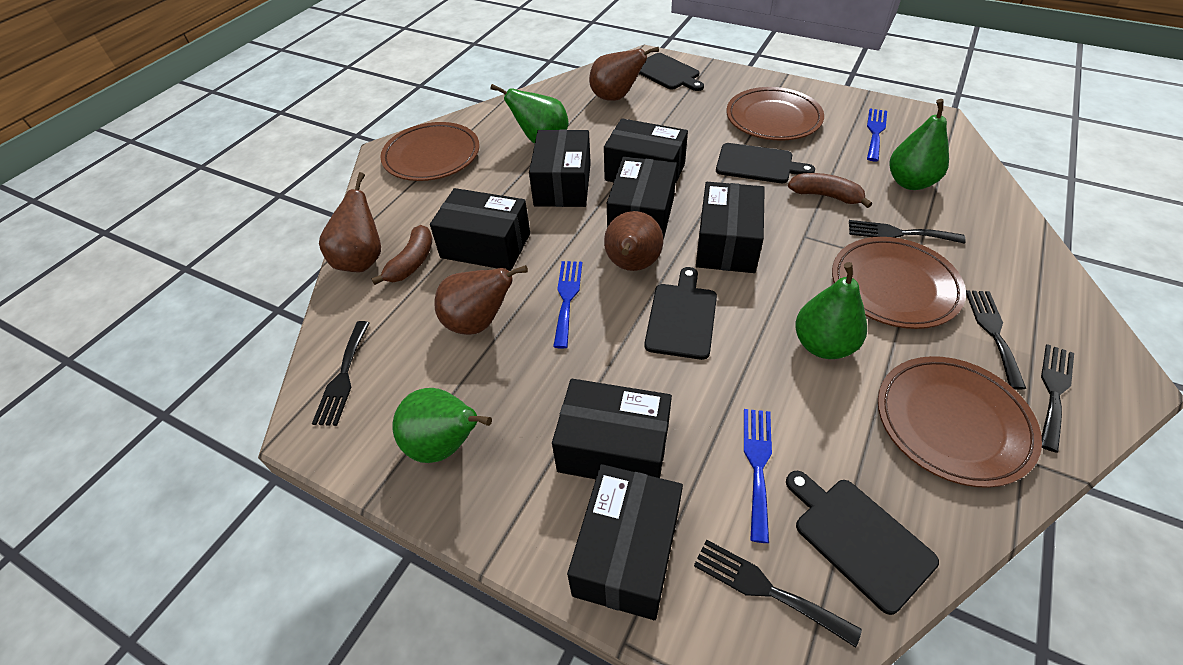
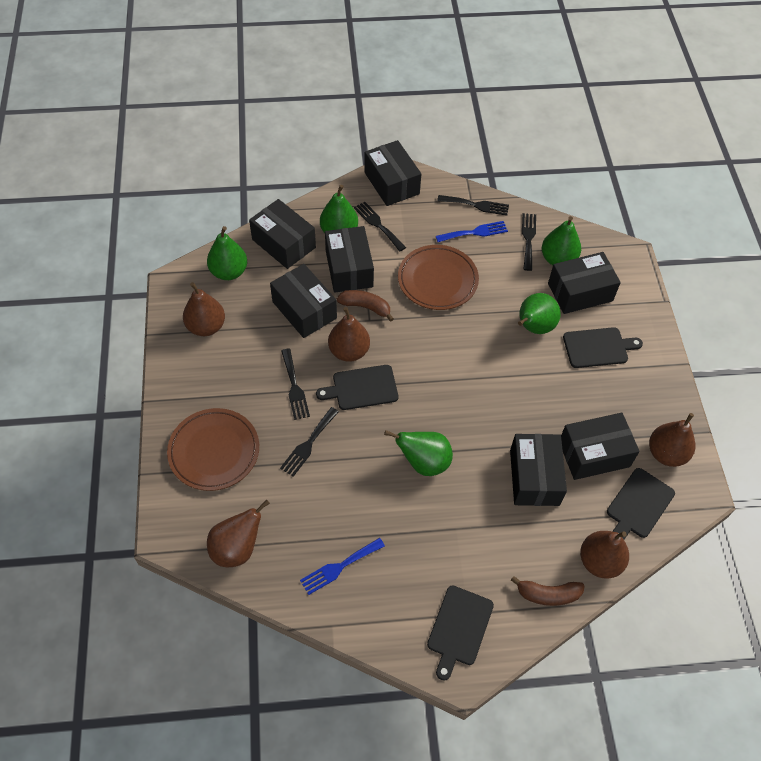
blue fork: 3 -> 2
brown pear: 4 -> 5
brown plate: 4 -> 2
green pear: 4 -> 5

